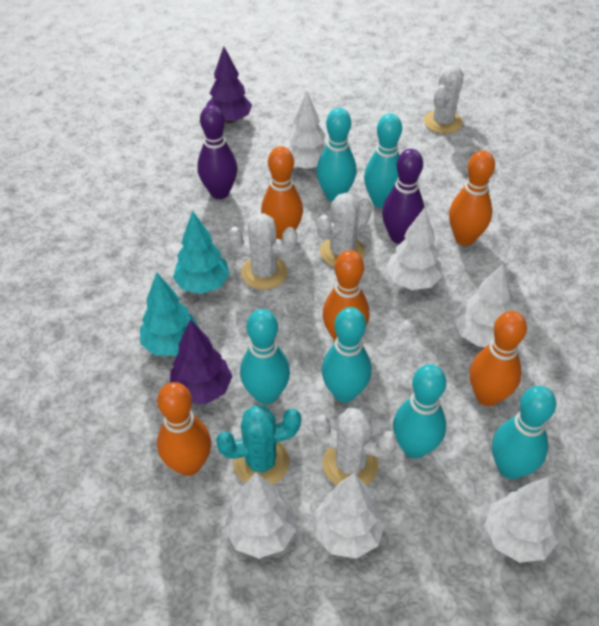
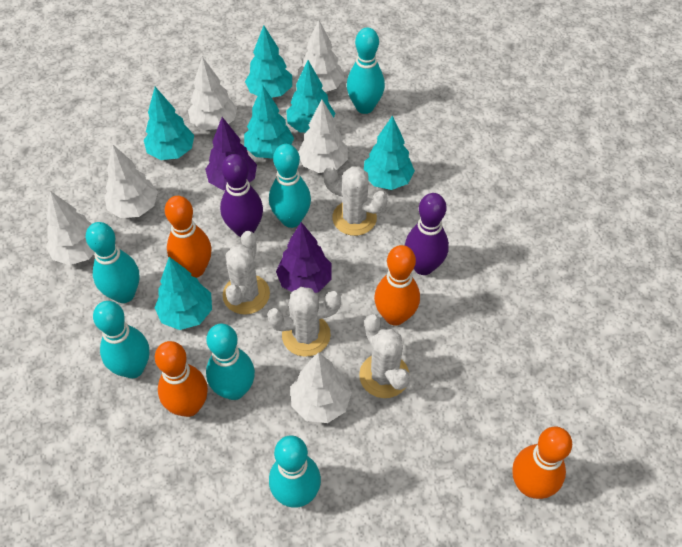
orange bowling pin: 5 -> 4
turquoise cactus: 1 -> 0
turquoise tree: 2 -> 6

